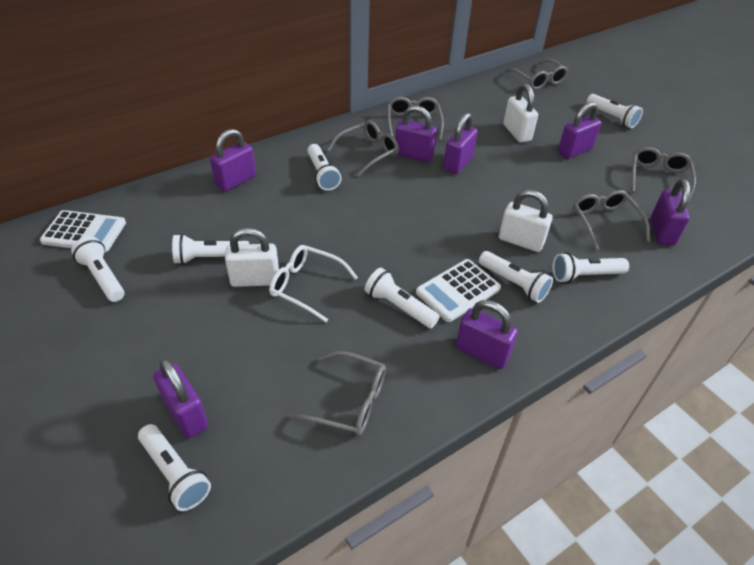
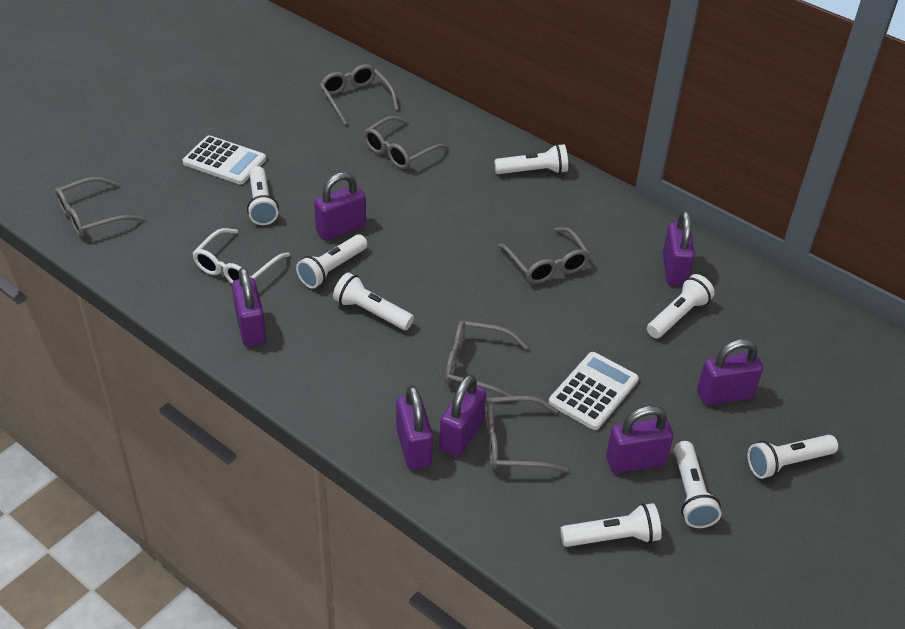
white padlock: 3 -> 0

